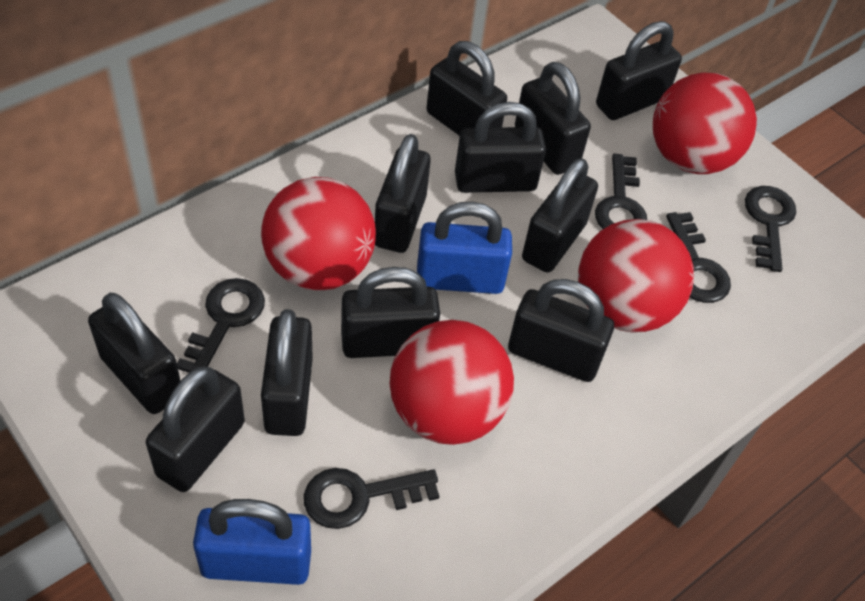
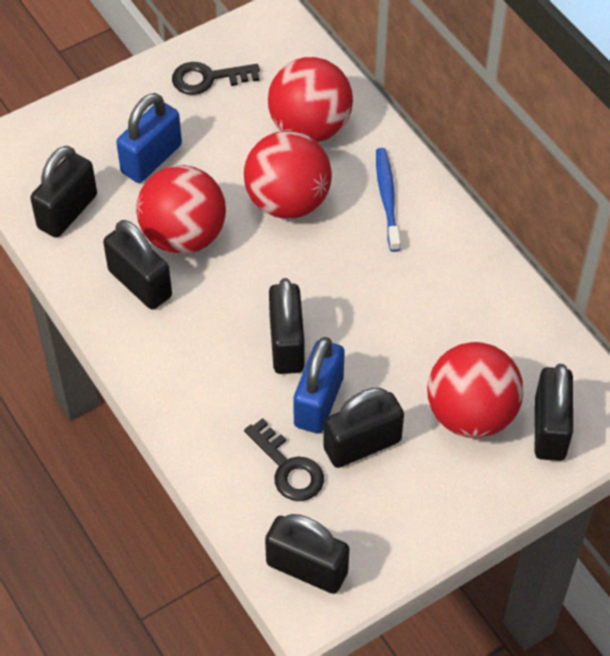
black key: 5 -> 2
black padlock: 11 -> 6
blue toothbrush: 0 -> 1

